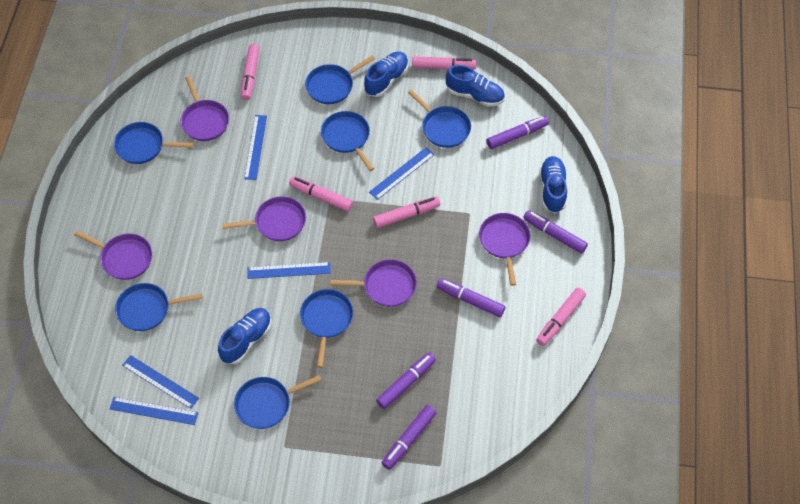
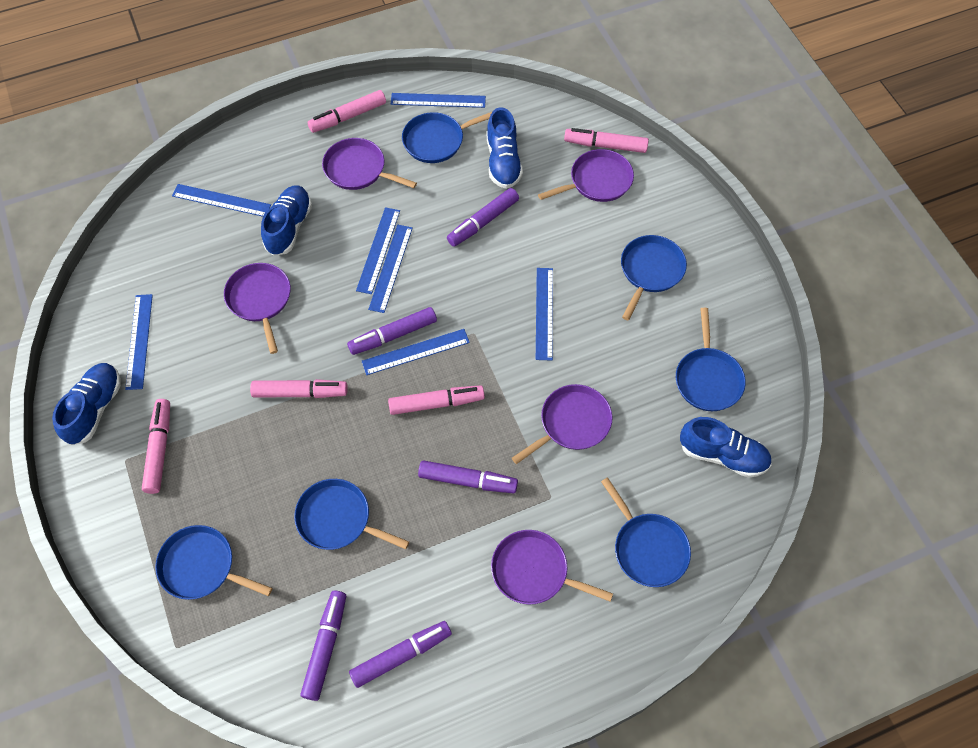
blue pan: 7 -> 6
blue ruler: 5 -> 7

